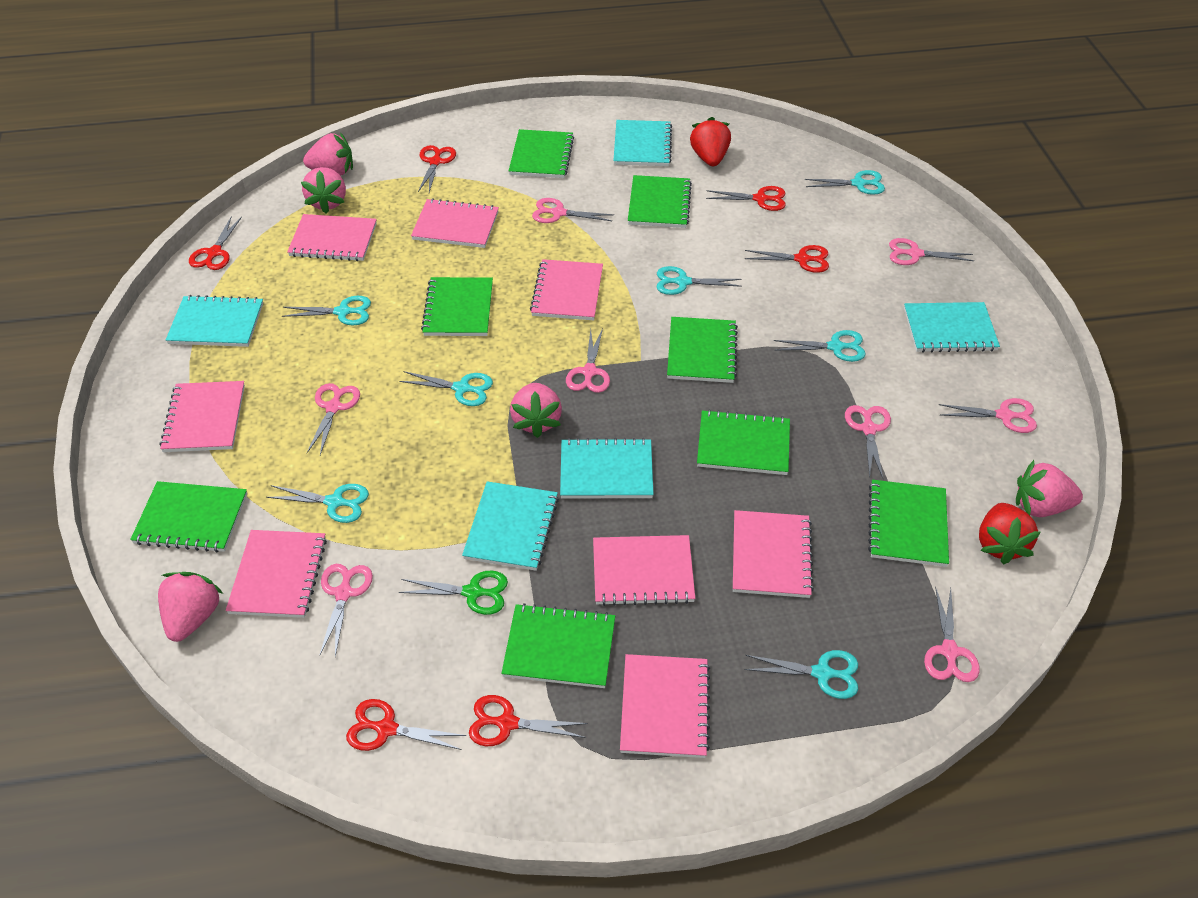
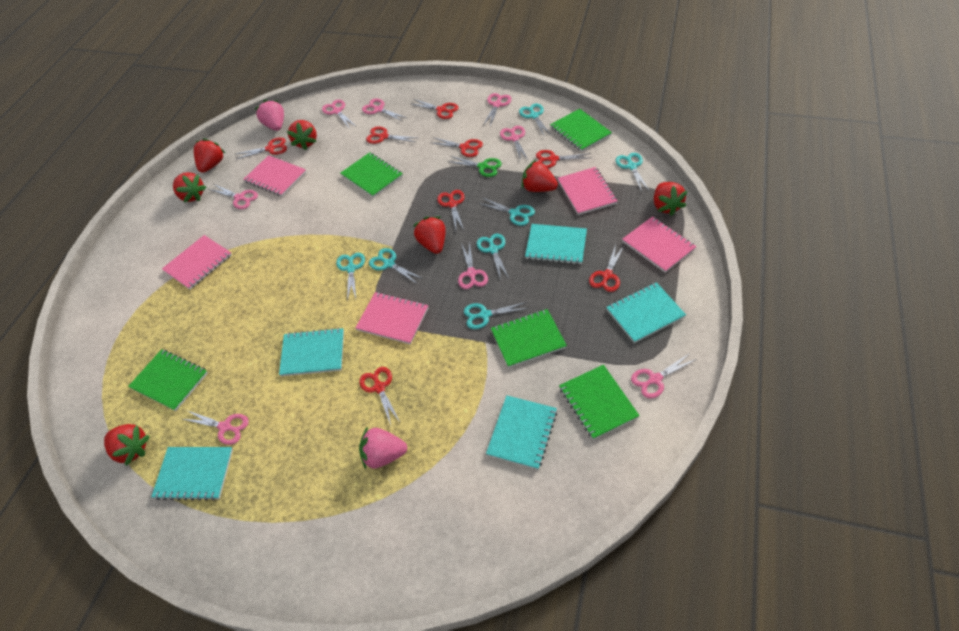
green notebook: 8 -> 5
pink notebook: 8 -> 5
pink strawberry: 5 -> 2
red scissors: 6 -> 8
red strawberry: 2 -> 7

